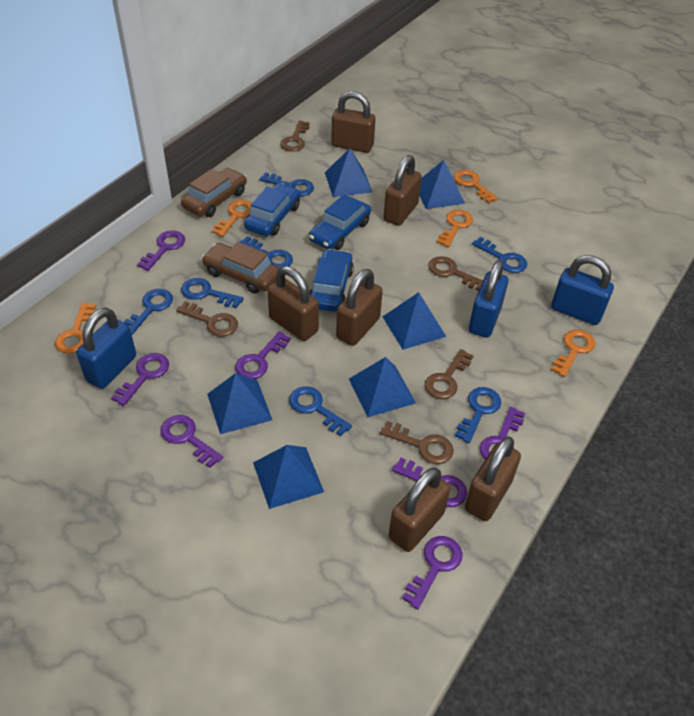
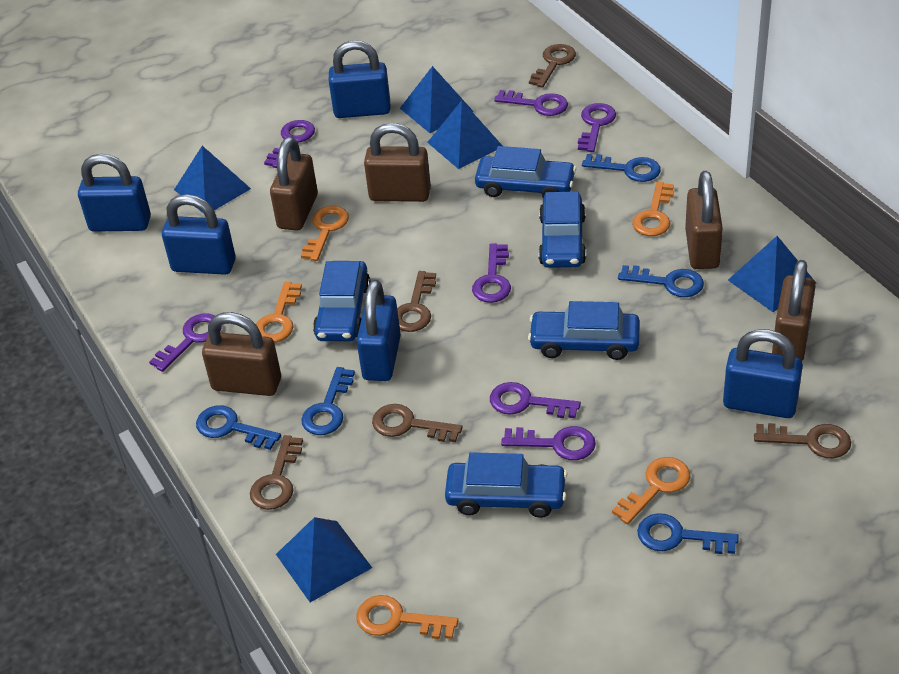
blue car: 3 -> 5
blue key: 7 -> 5
blue padlock: 3 -> 5
blue pyramid: 6 -> 5
brown car: 2 -> 0
brown padlock: 6 -> 5

